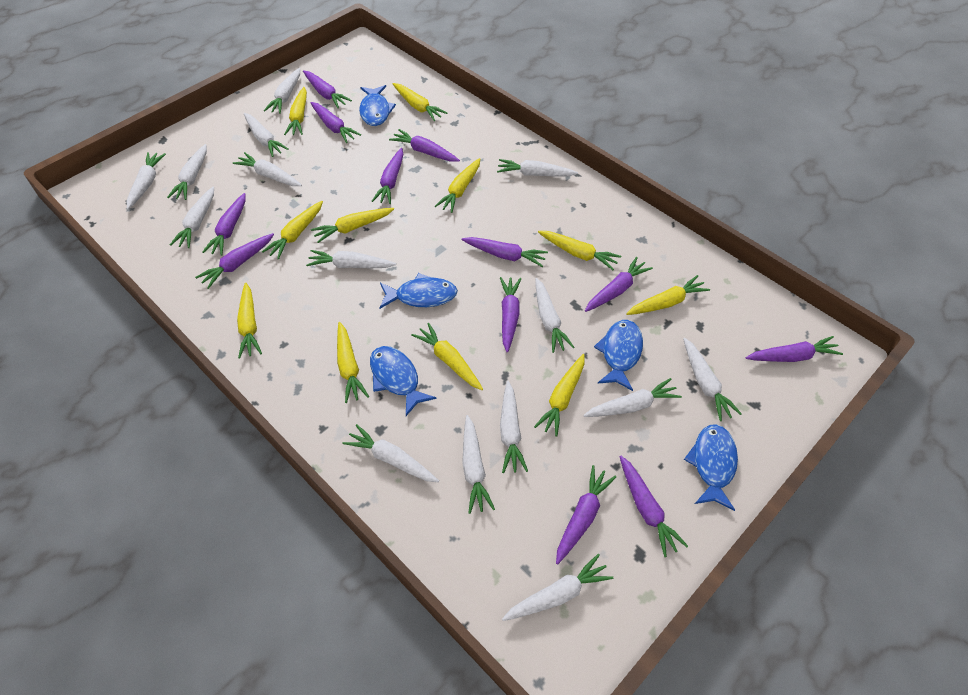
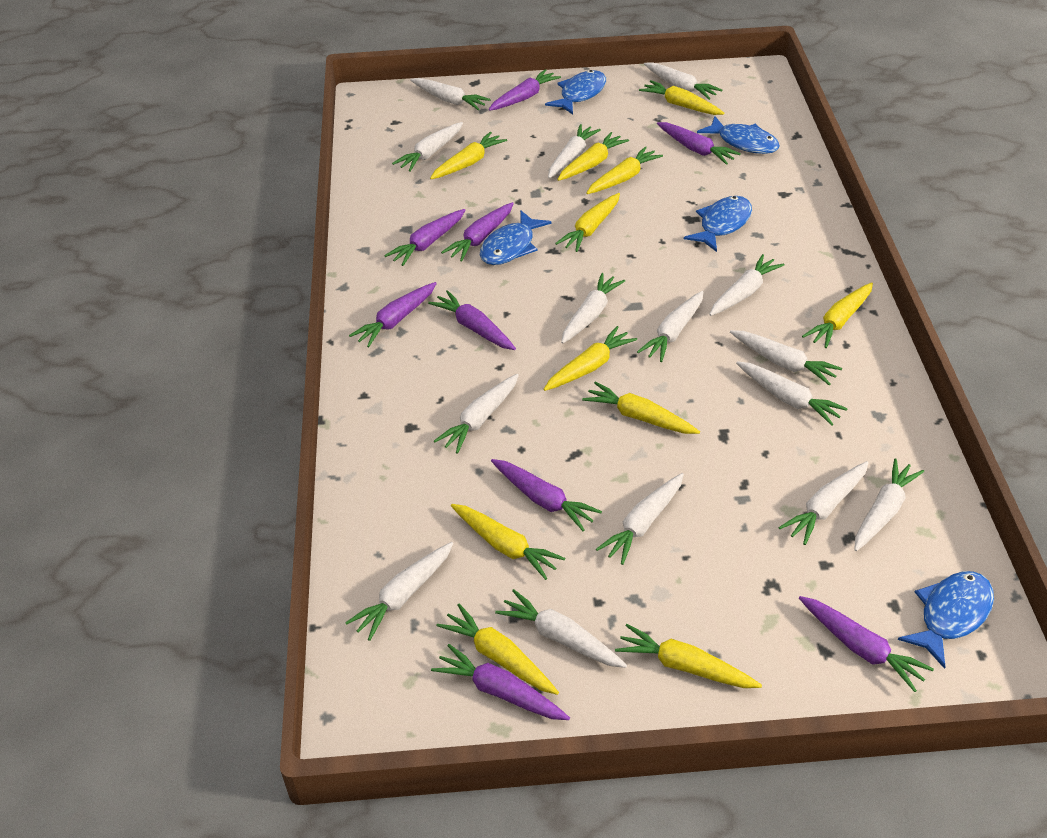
purple carrot: 12 -> 9

